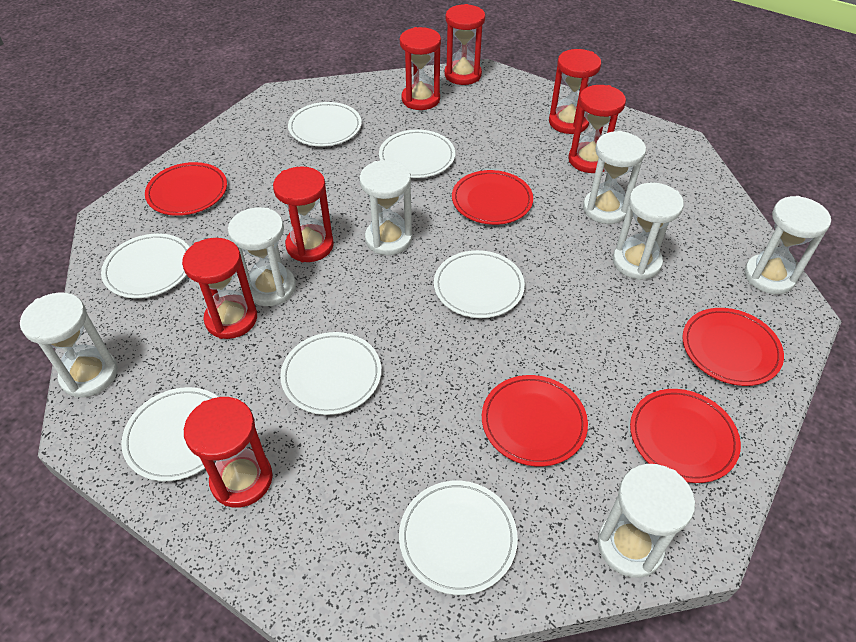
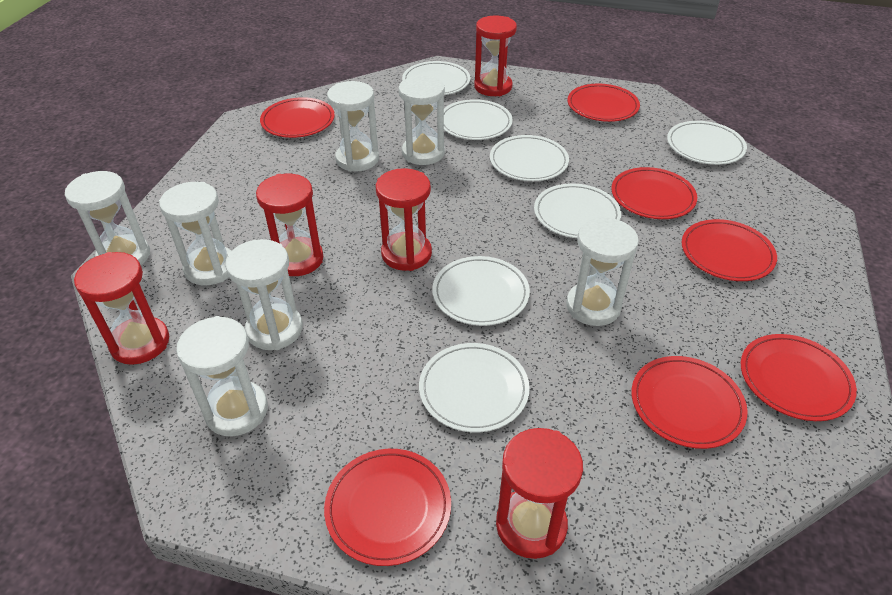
red hourglass: 7 -> 5
red plate: 5 -> 7

